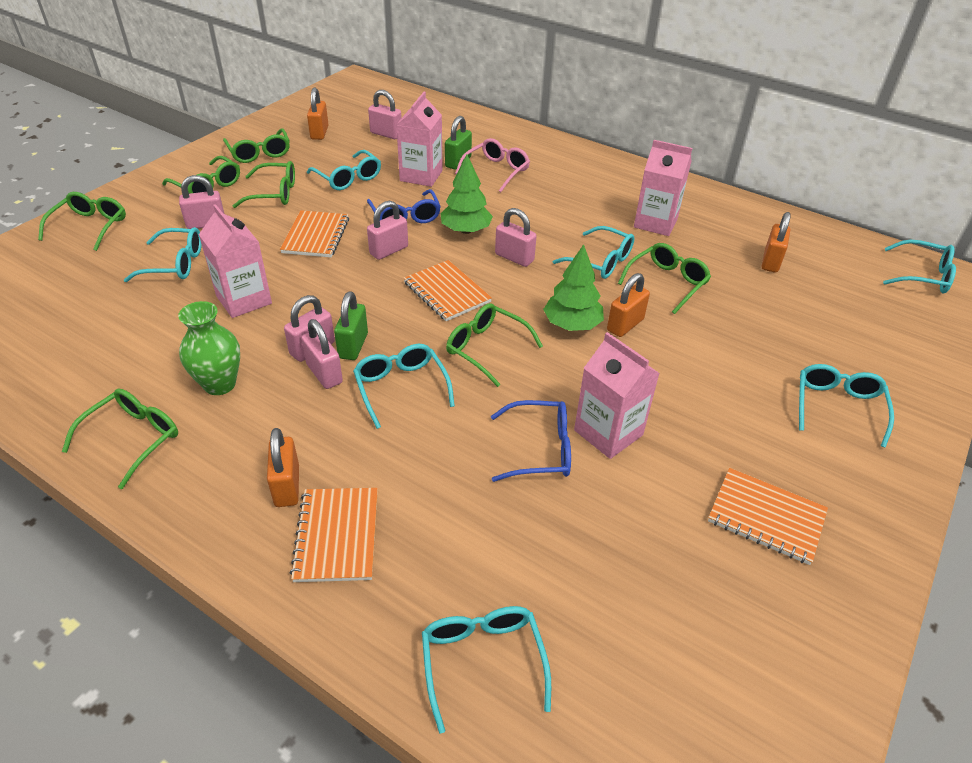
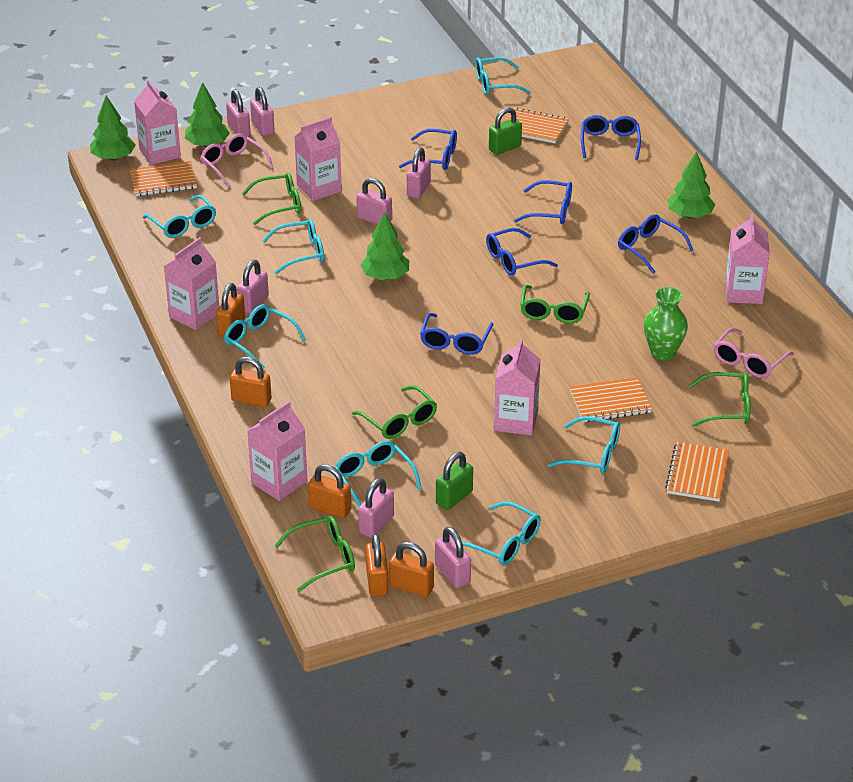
blue glasses: 2 -> 6
green glasses: 7 -> 5
green tree: 2 -> 4
orange padlock: 4 -> 5
pink carton: 4 -> 6
pink glasses: 1 -> 2
pink padlock: 6 -> 7

